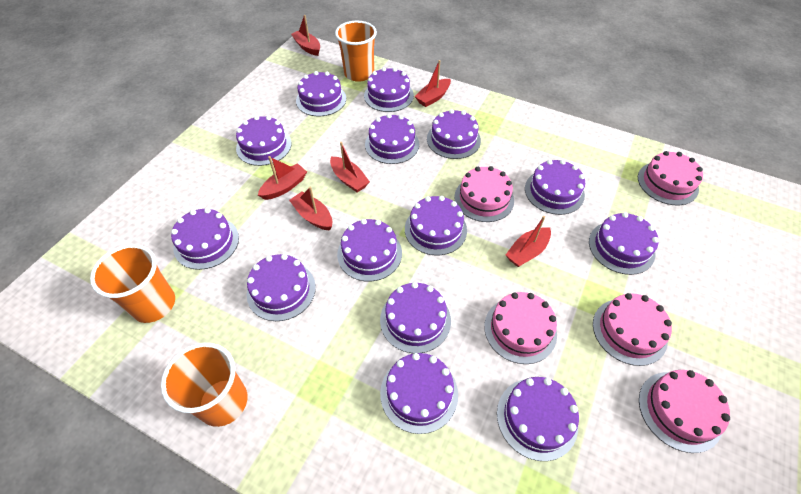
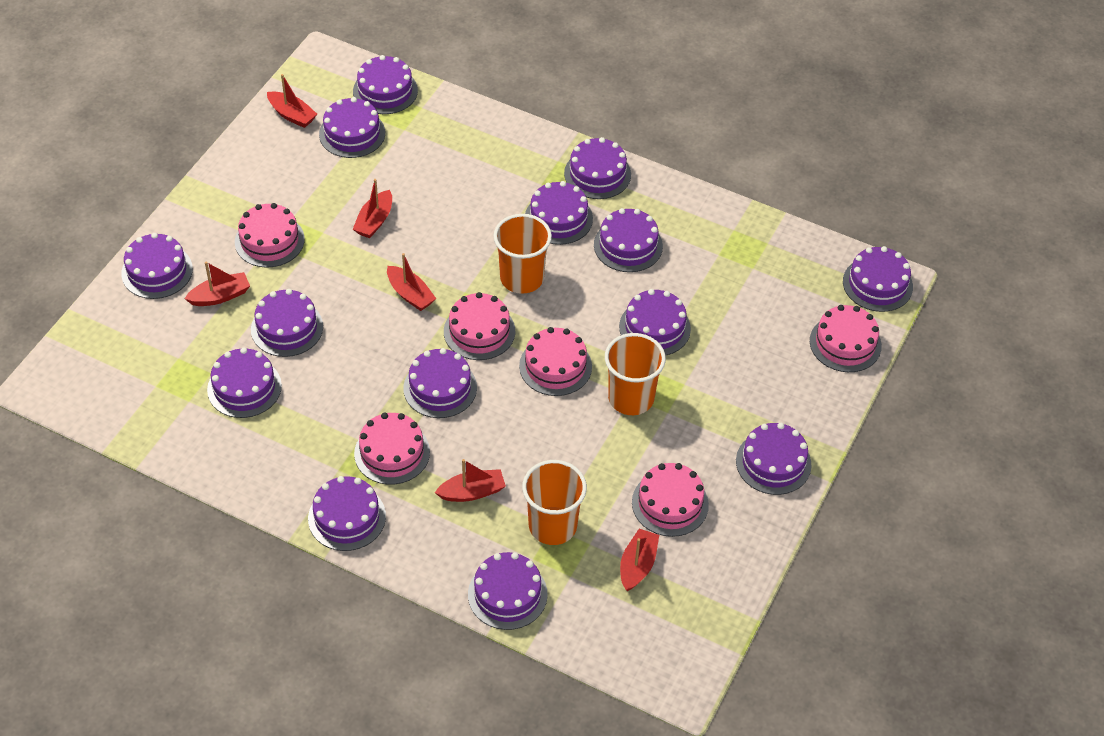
pink cake: 5 -> 6

